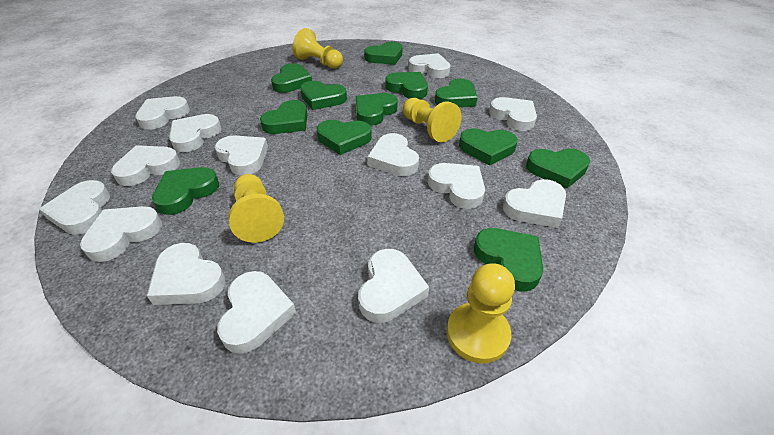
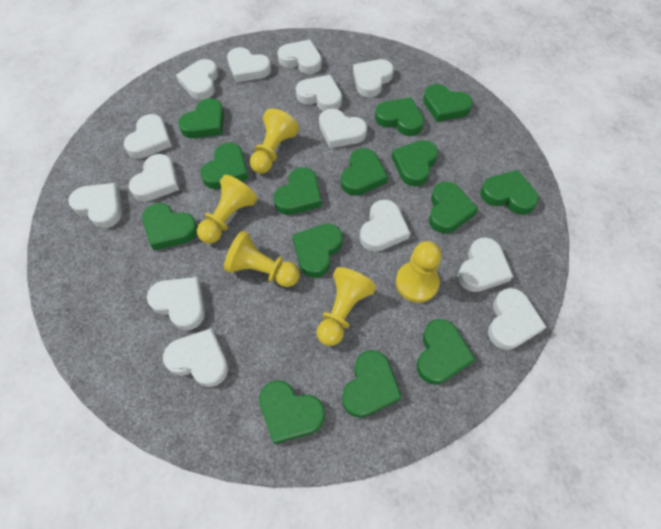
green heart: 12 -> 14
yellow pawn: 4 -> 5

